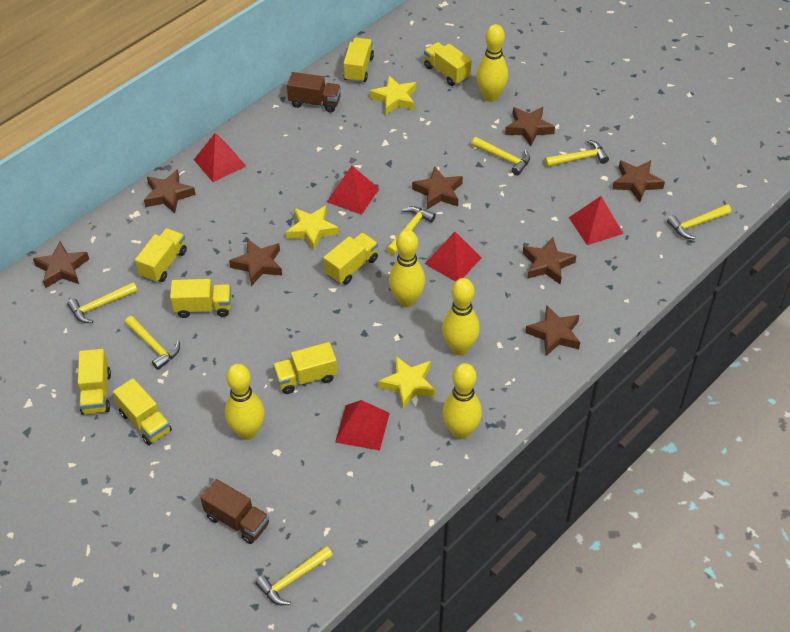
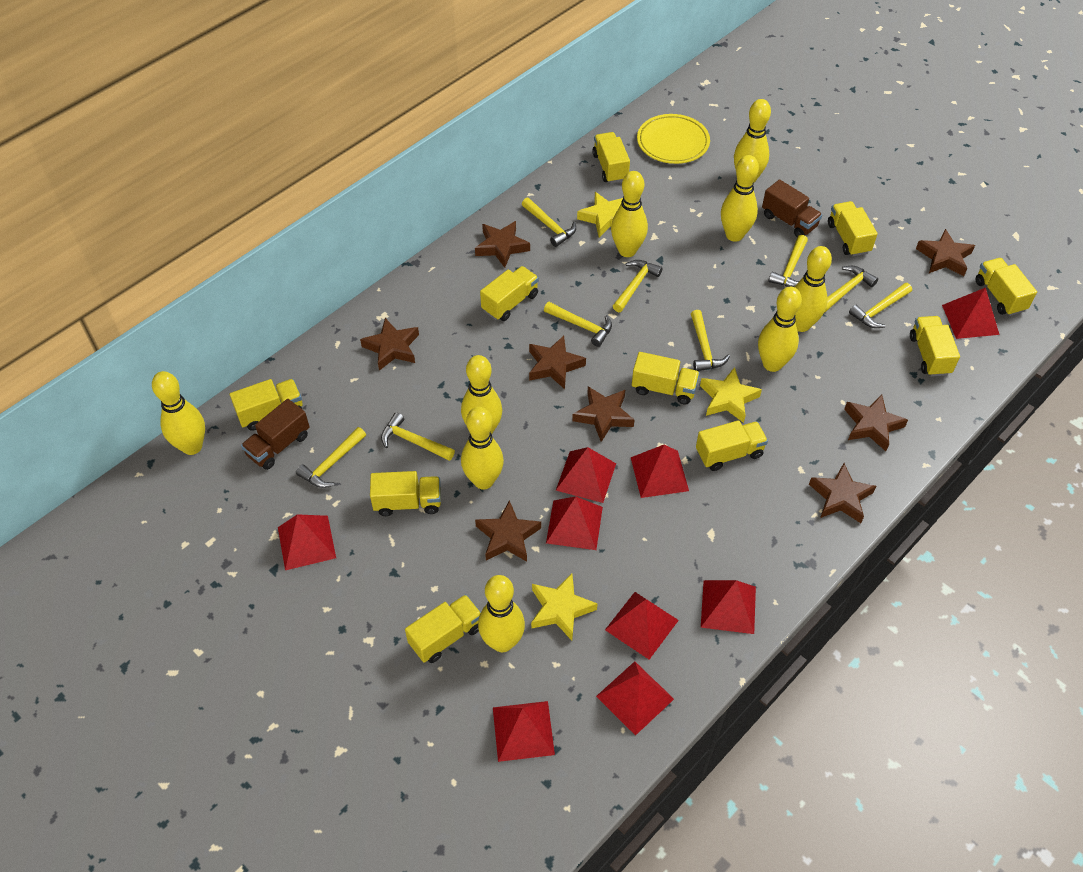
red pyramid: 5 -> 9
yellow bowling pin: 5 -> 9
yellow hammer: 7 -> 9
yellow plate: 0 -> 1
yellow truck: 8 -> 10

